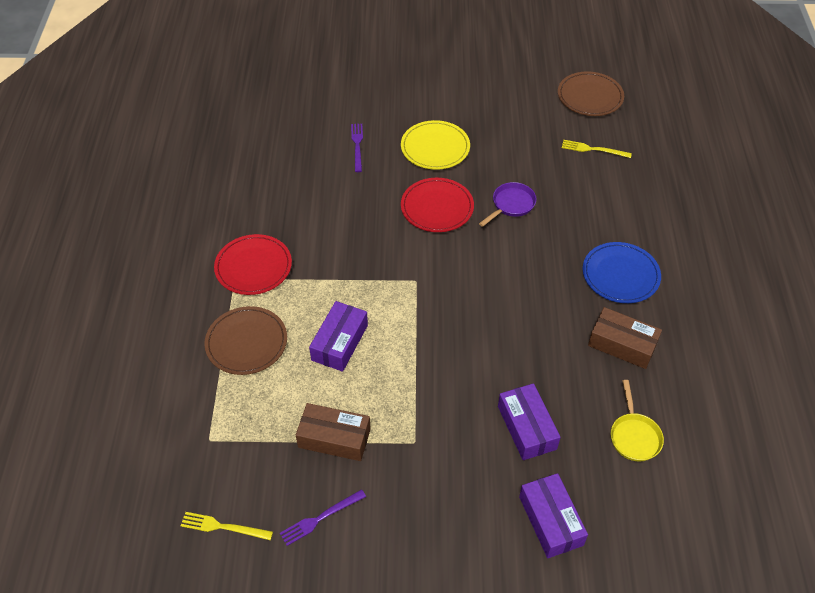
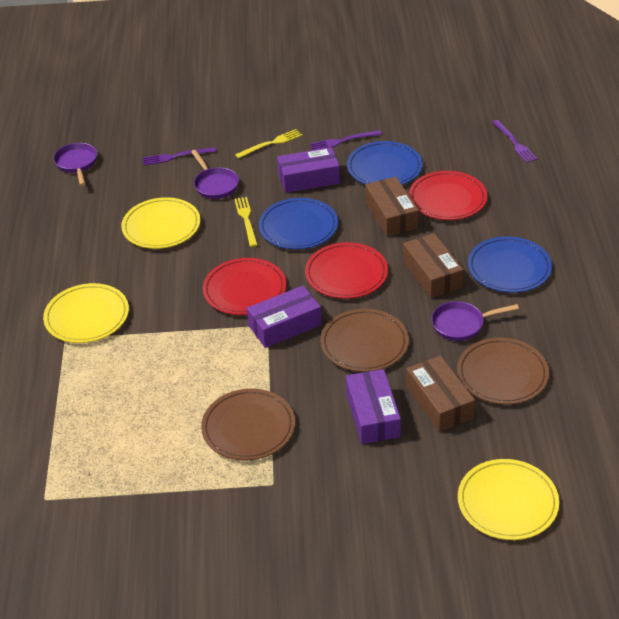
blue plate: 1 -> 3
brown box: 2 -> 3
brown plate: 2 -> 3
purple fork: 2 -> 3
purple pan: 1 -> 3
red plate: 2 -> 3
yellow pan: 1 -> 0
yellow plate: 1 -> 3

